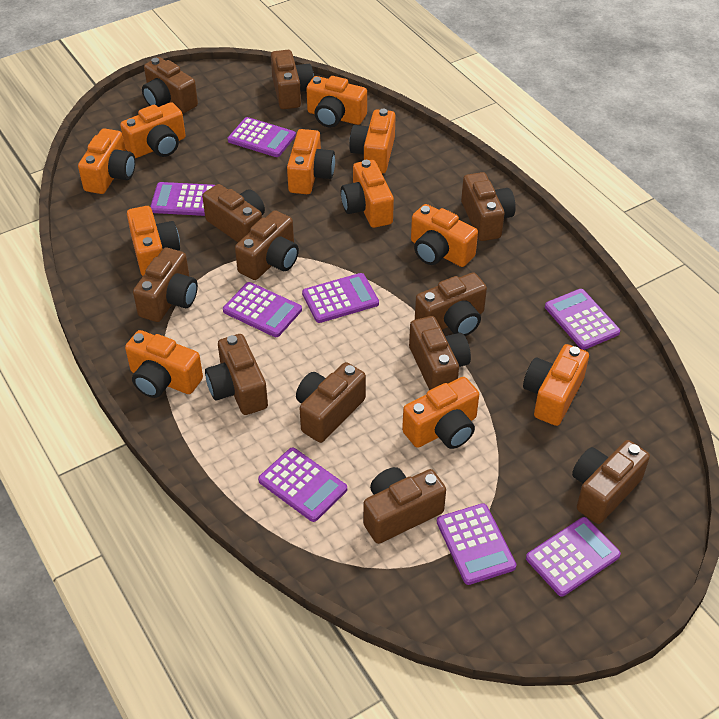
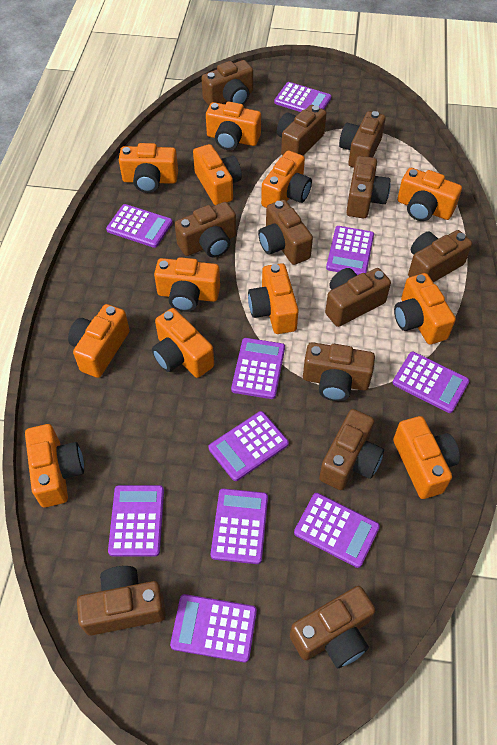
orange camera: 11 -> 12
purple calculator: 8 -> 10

